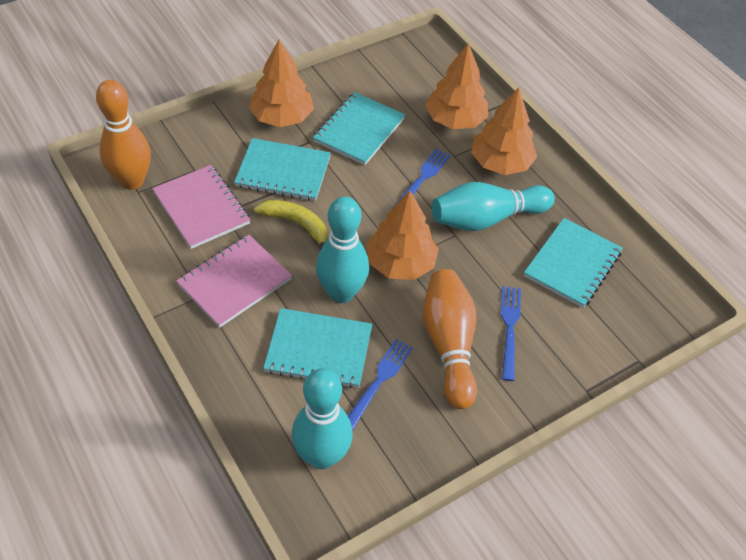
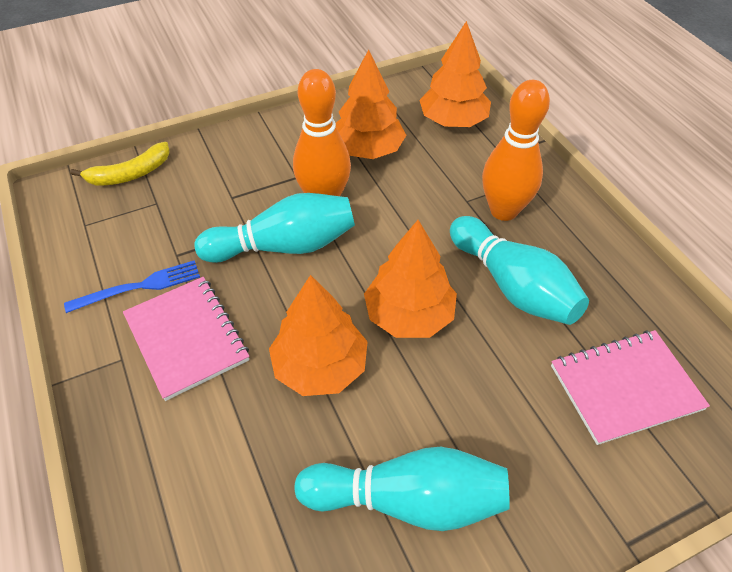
blue fork: 3 -> 1
turquoise notebook: 4 -> 0

